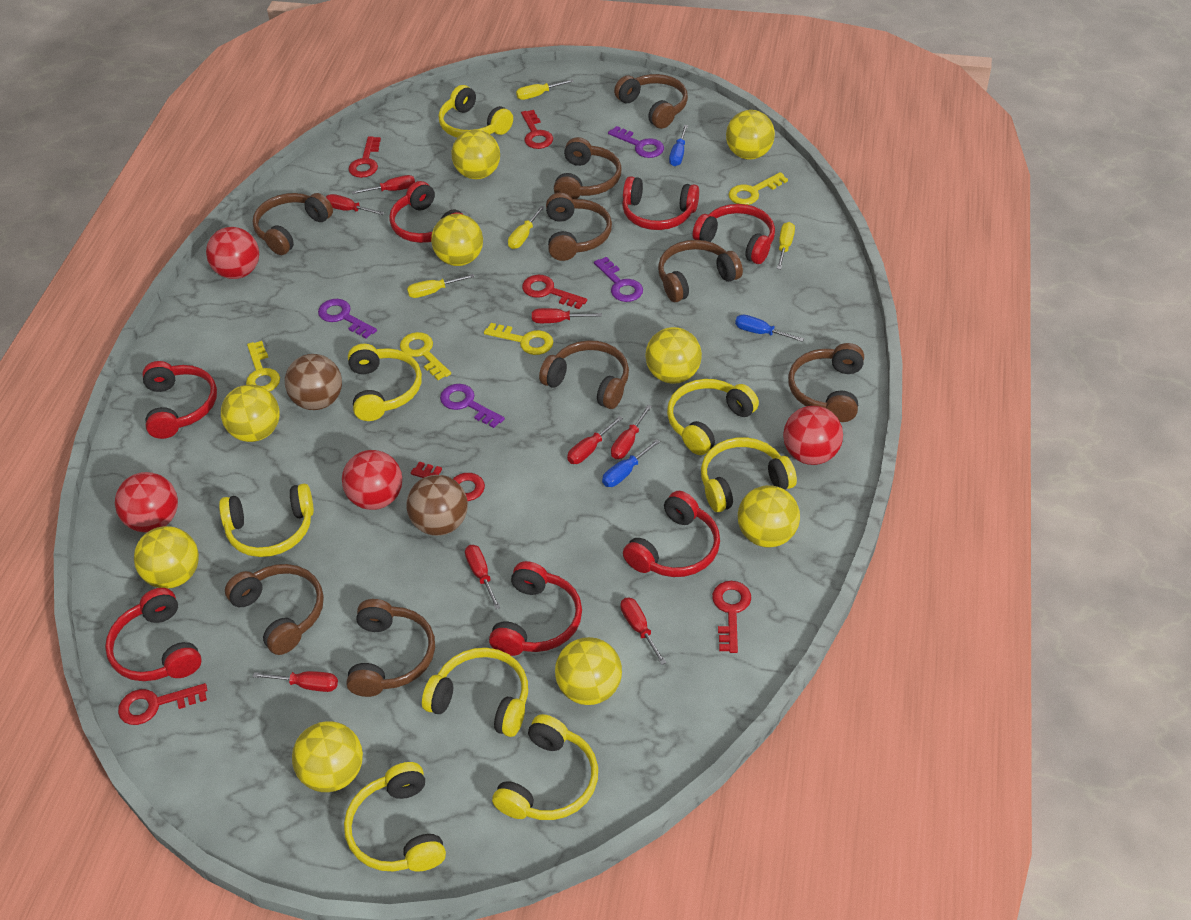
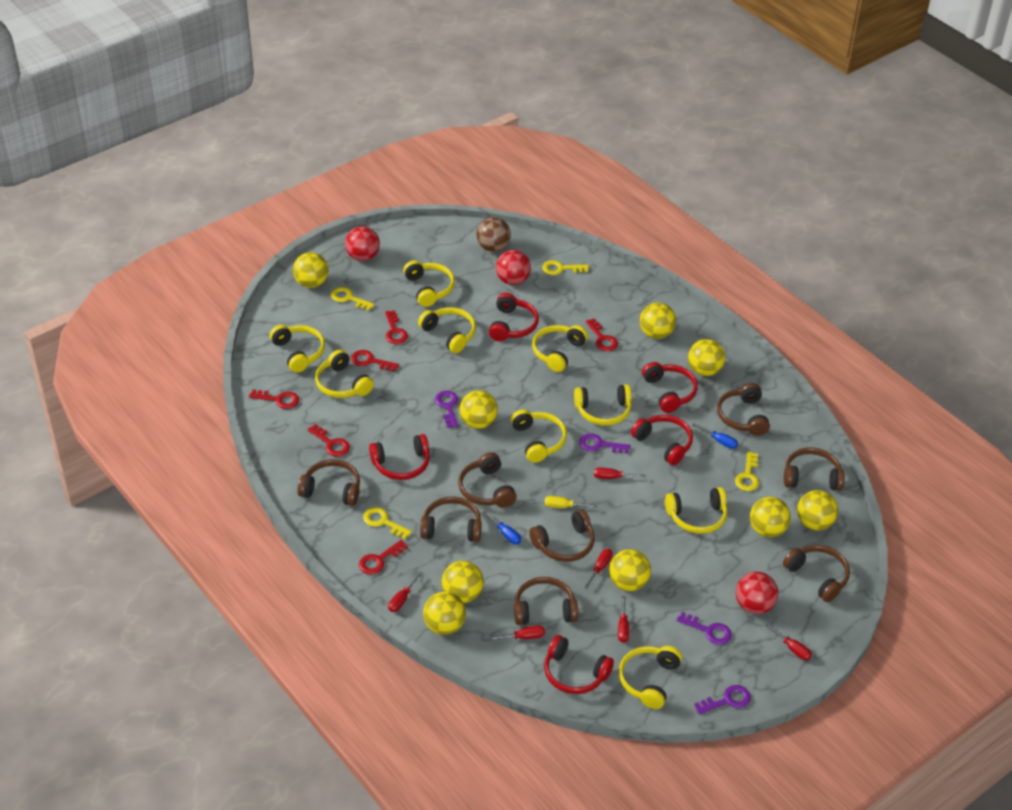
blue screwdriver: 3 -> 2
brown ball: 2 -> 1
brown headphones: 9 -> 8
red ball: 4 -> 3
red headphones: 7 -> 5
red screwdriver: 8 -> 6
yellow headphones: 8 -> 9
yellow screwdriver: 4 -> 1

